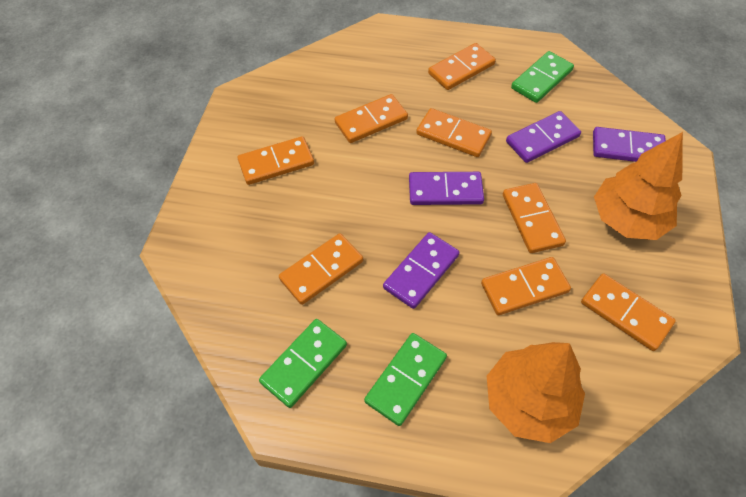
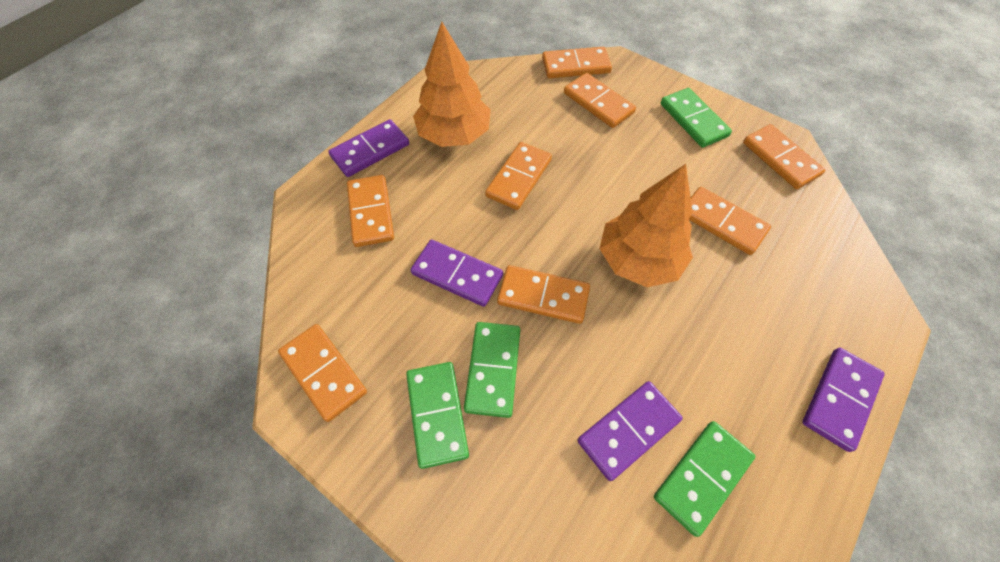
green domino: 3 -> 4

